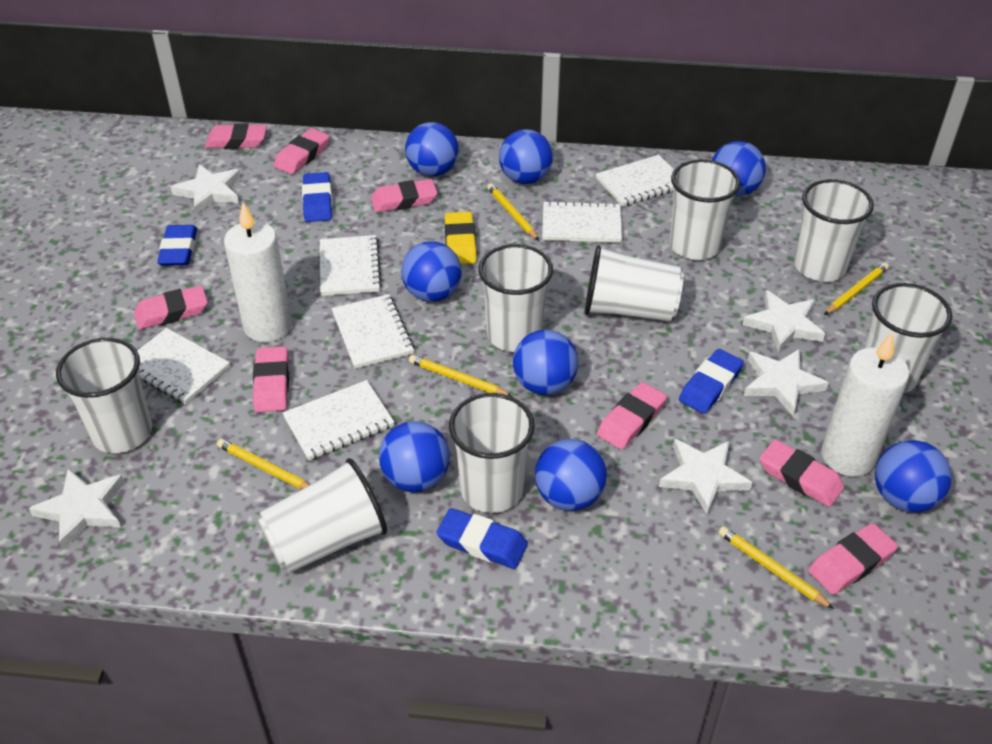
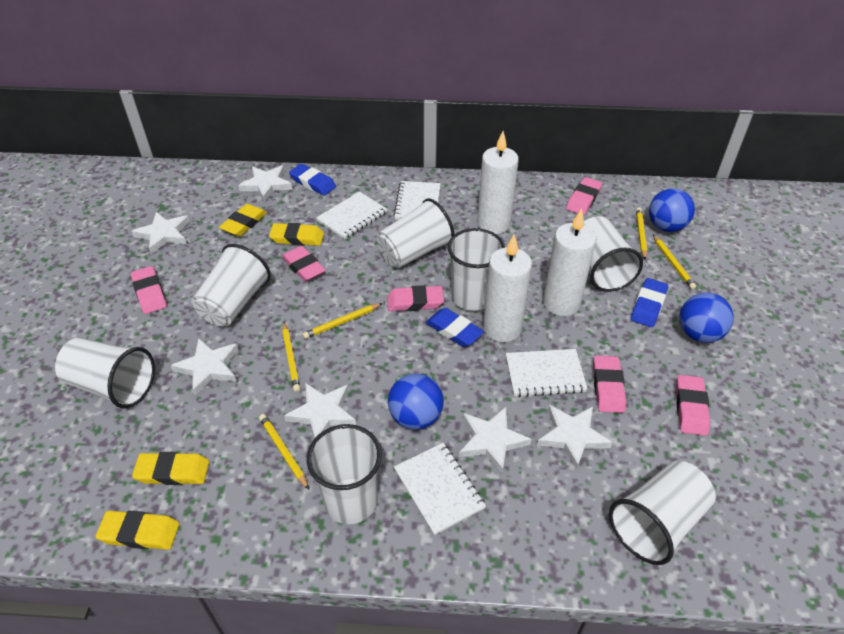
blue ball: 8 -> 3
blue eraser: 4 -> 3
pink eraser: 8 -> 6
white candle: 2 -> 3
white cup: 8 -> 7
white notebook: 6 -> 4
white star: 5 -> 6
yellow eraser: 1 -> 4

